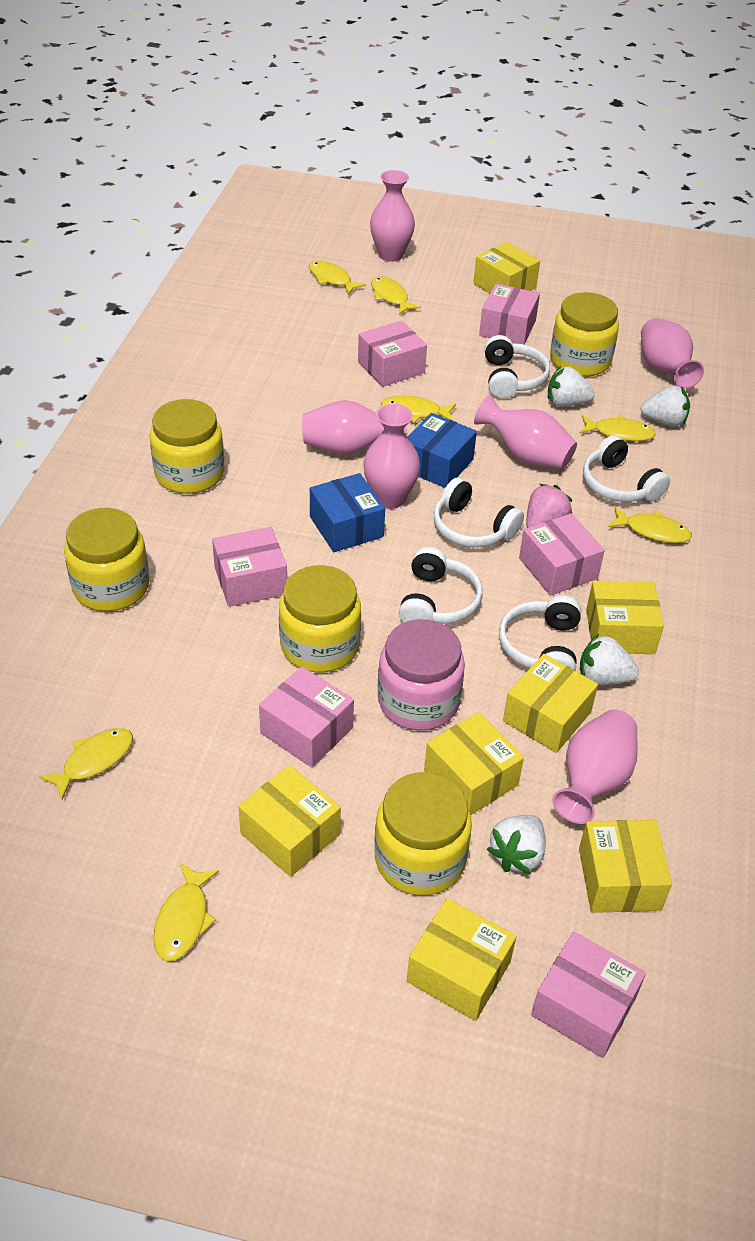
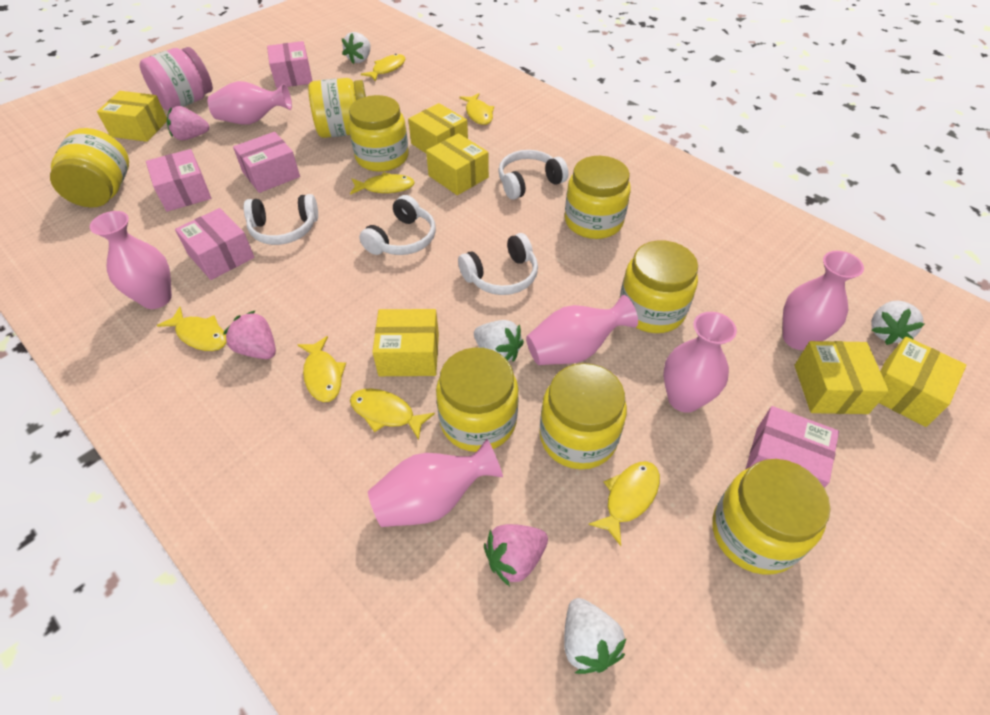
blue box: 2 -> 0
pink box: 6 -> 5
pink strawberry: 1 -> 3
white headphones: 5 -> 4
yellow box: 7 -> 6
yellow jar: 5 -> 8

